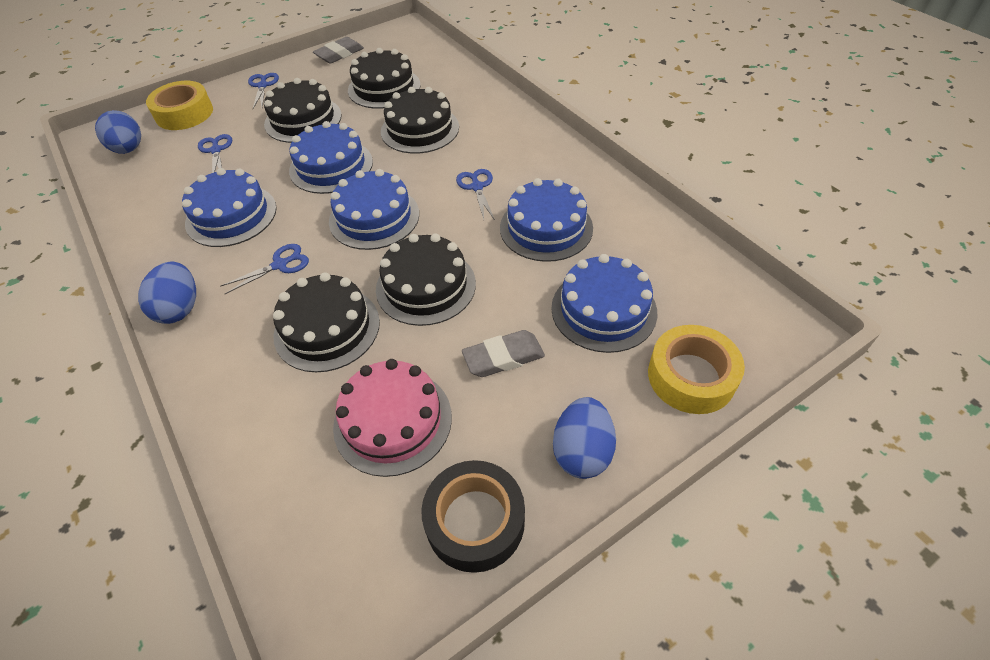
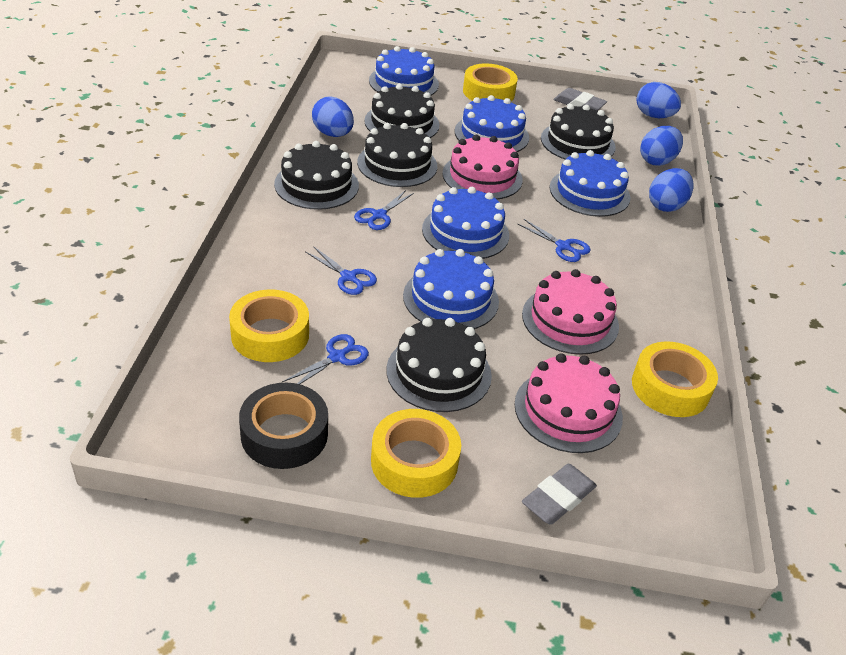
blue egg: 3 -> 4
pink cake: 1 -> 3
yellow tape: 2 -> 4

